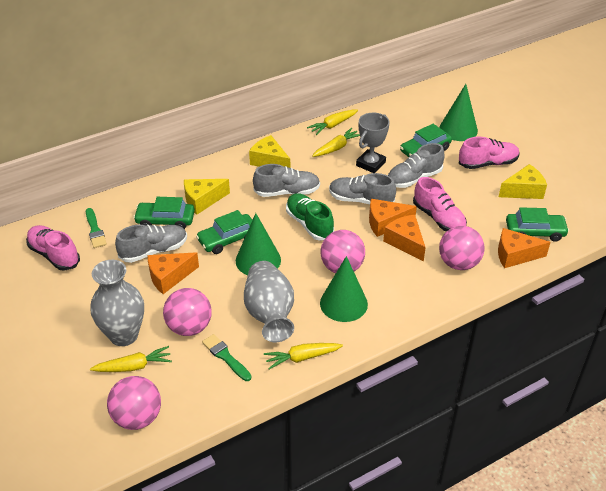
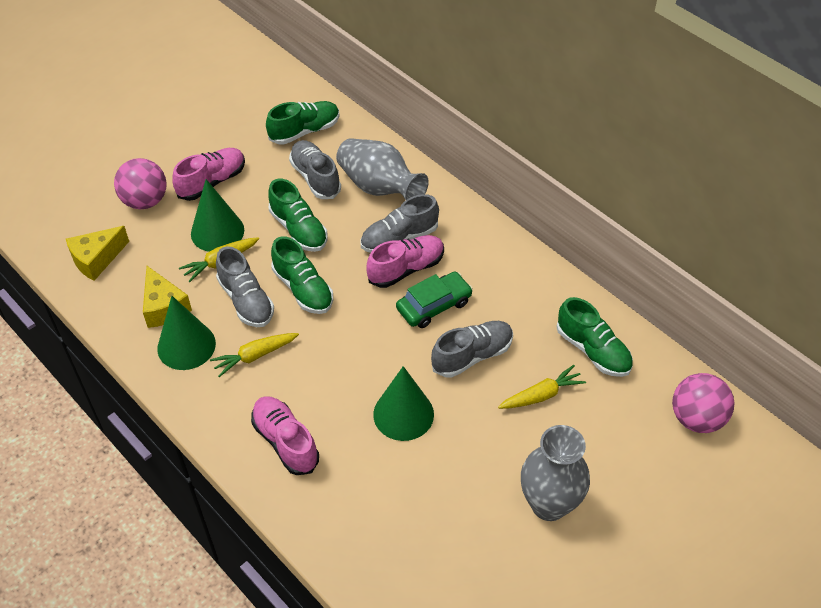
green brush: 2 -> 0
green car: 4 -> 1
green shoe: 1 -> 4
grey trophy: 1 -> 0
orange cheese: 4 -> 0
pink ball: 4 -> 2
yellow carrot: 4 -> 3
yellow cheese: 3 -> 2

